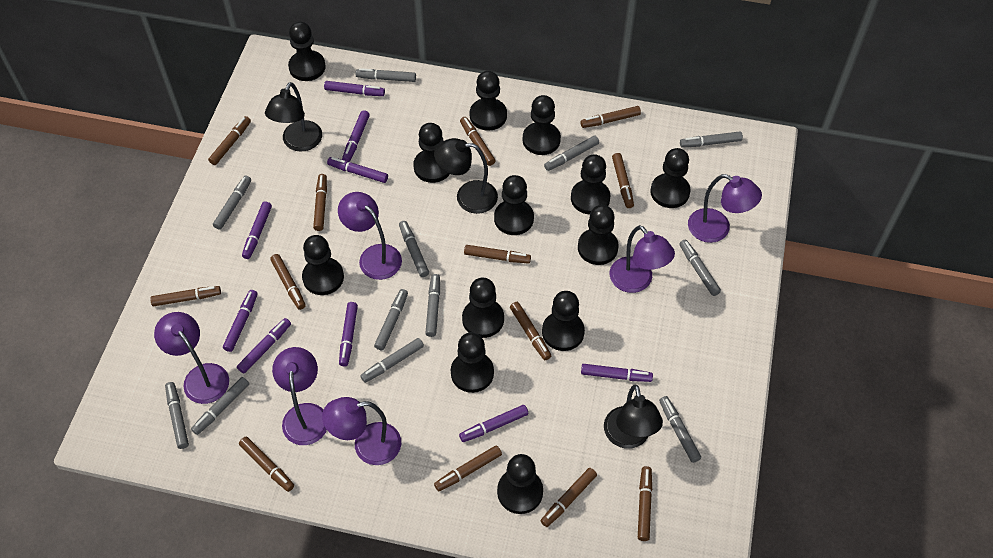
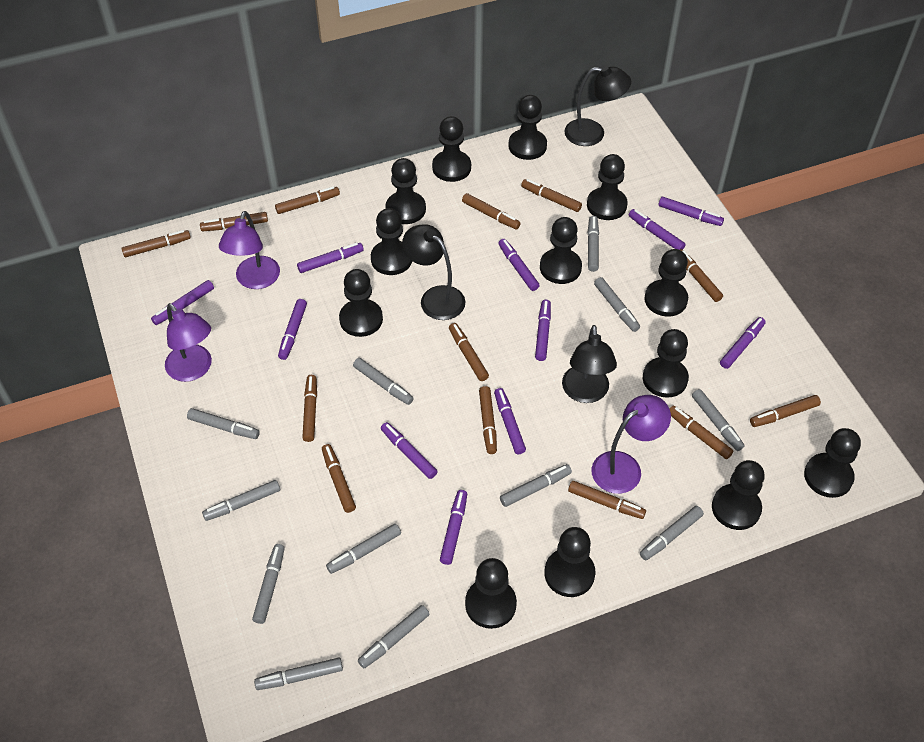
purple lamp: 6 -> 3
purple marker: 9 -> 11

